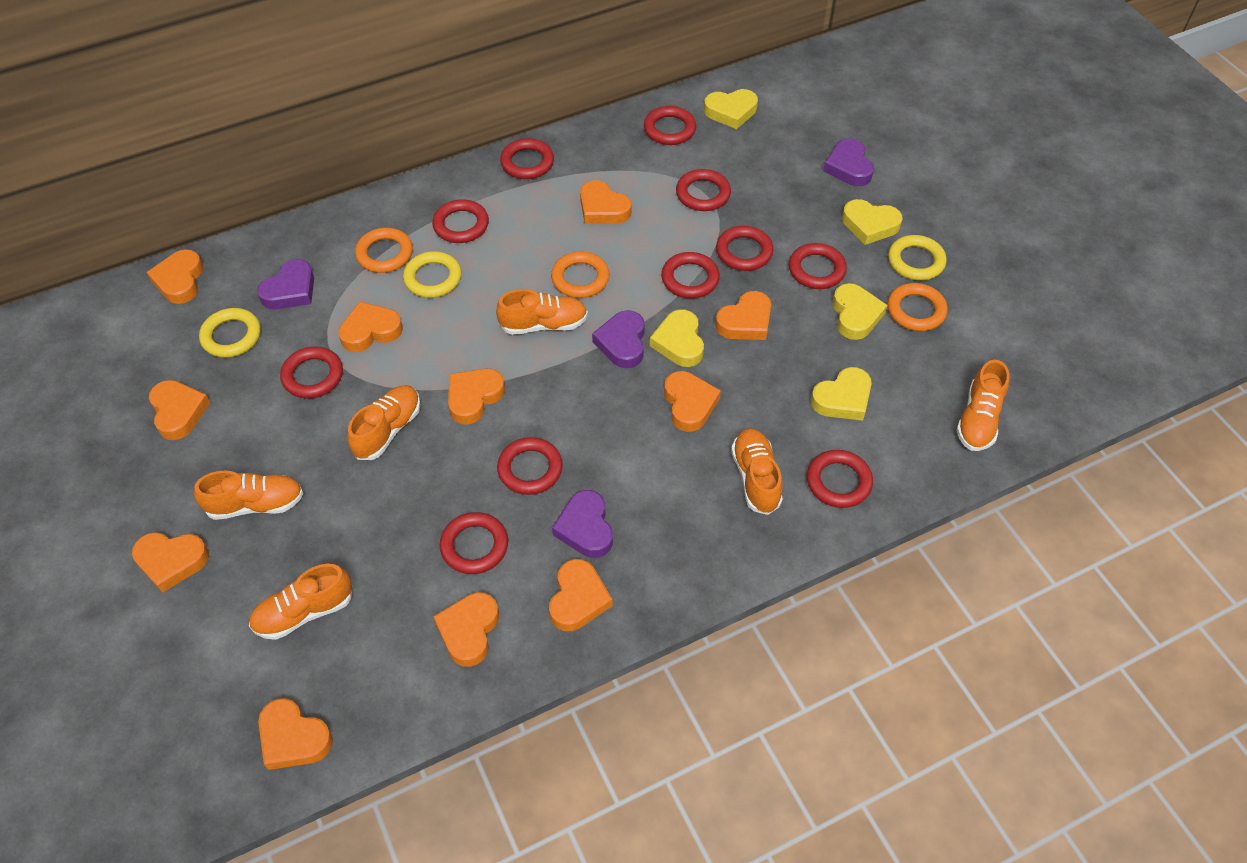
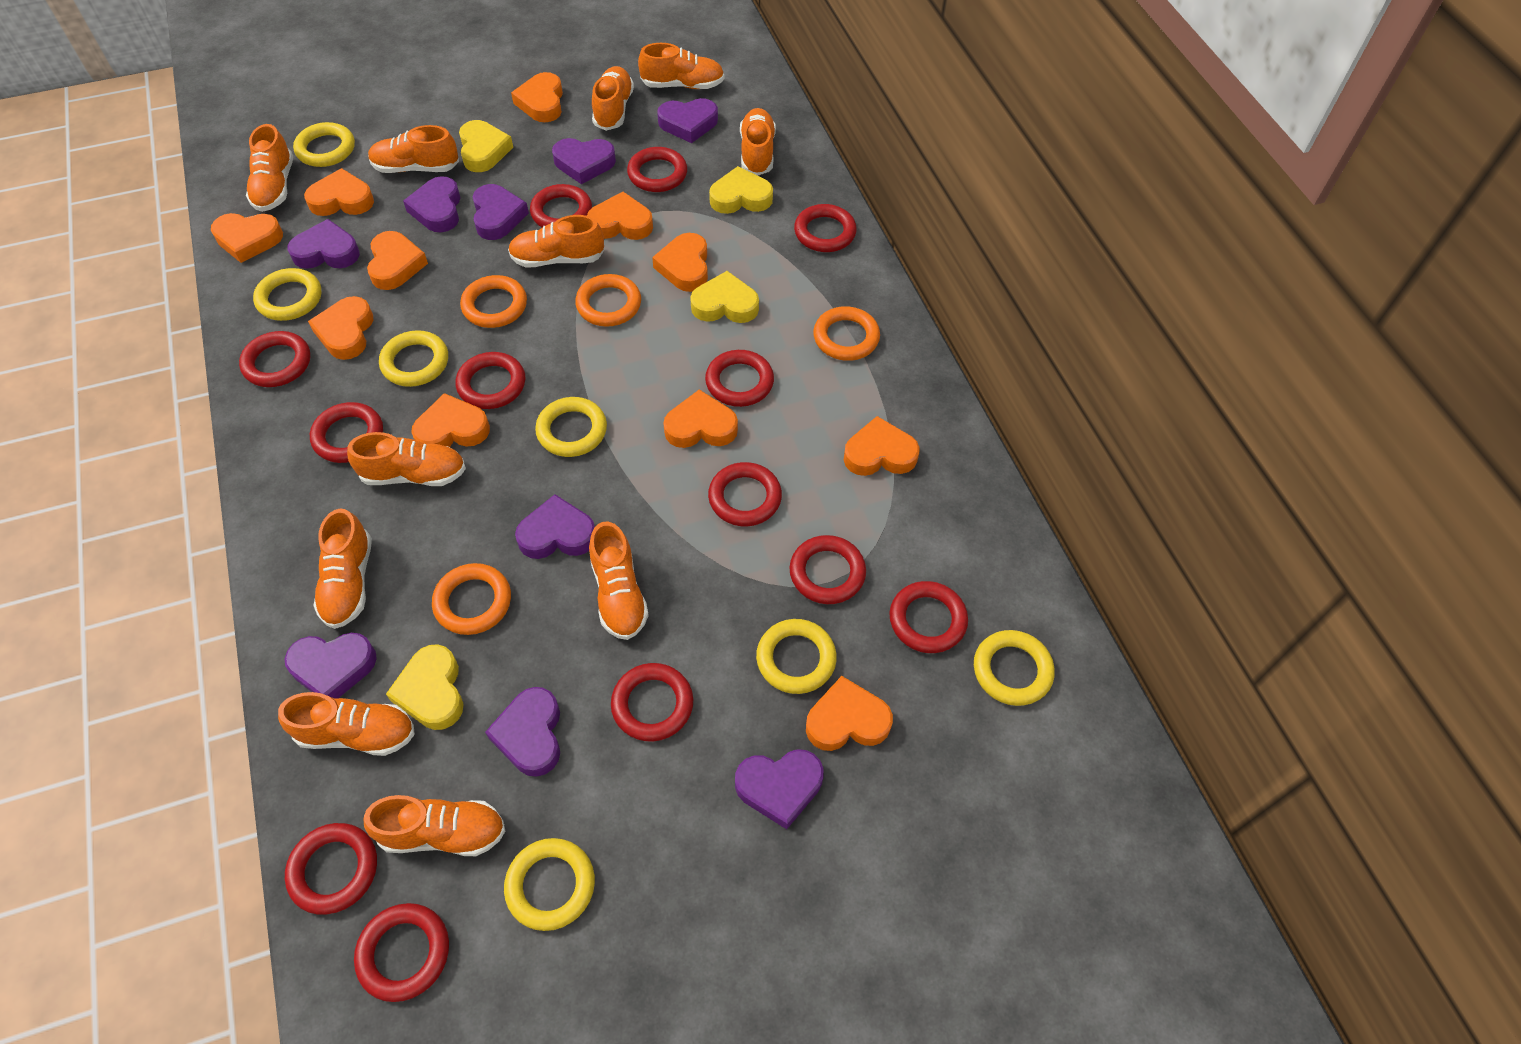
orange ring: 3 -> 4
orange shoe: 6 -> 11
purple heart: 4 -> 9
red ring: 11 -> 13
yellow heart: 5 -> 4
yellow ring: 3 -> 7

